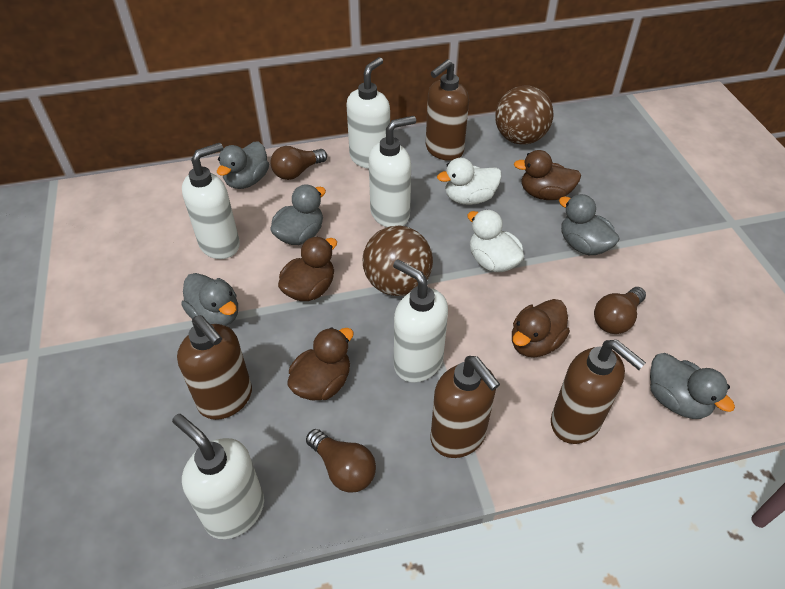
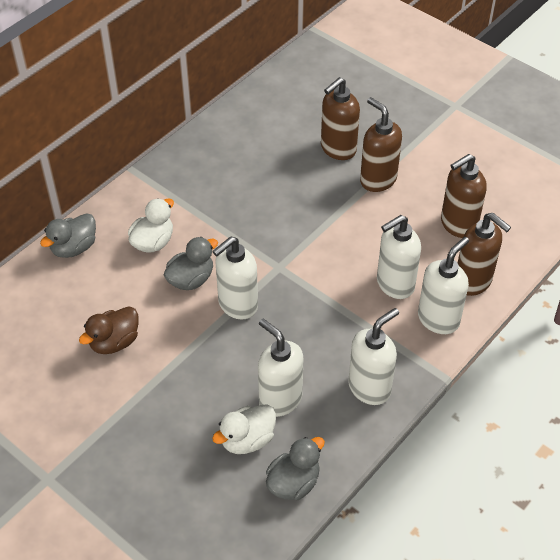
brown ball: 2 -> 0
brown duck: 4 -> 1
brown light bulb: 3 -> 0
grey duck: 5 -> 3

